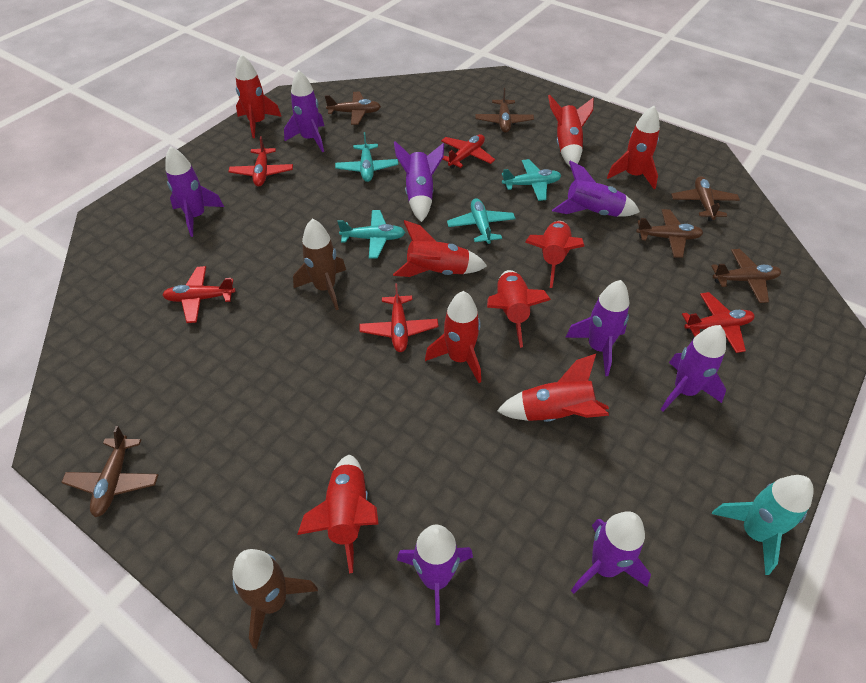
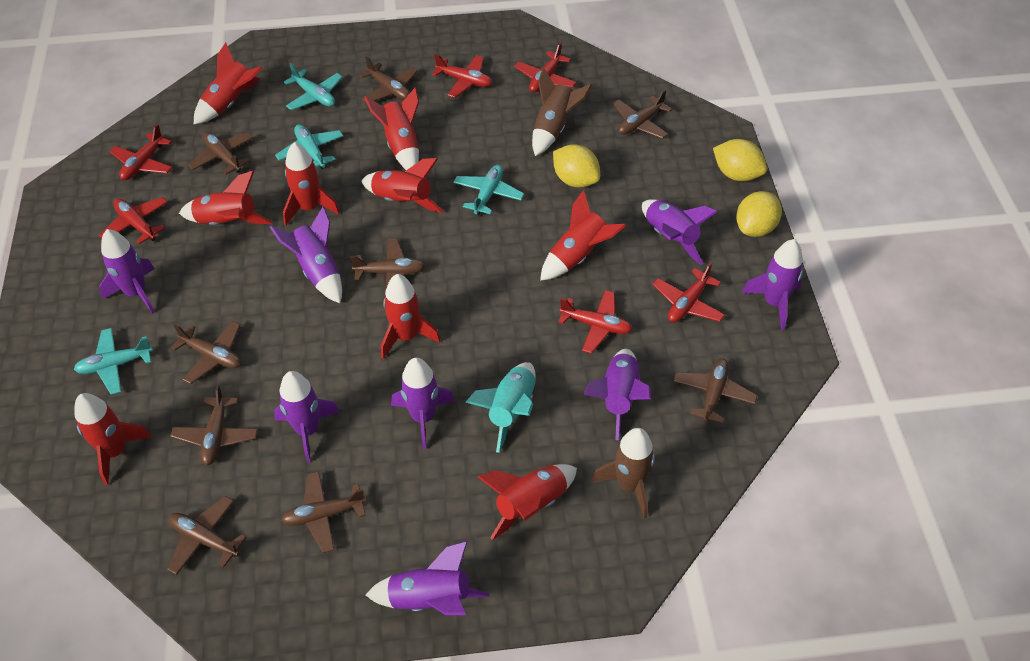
brown plane: 6 -> 9
red plane: 5 -> 6
yellow lemon: 0 -> 3

